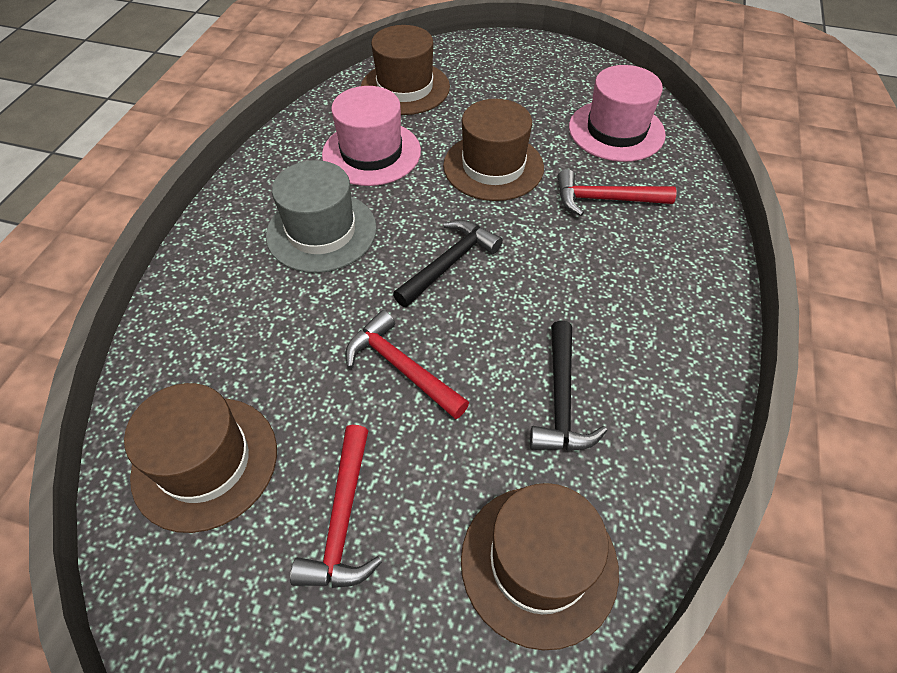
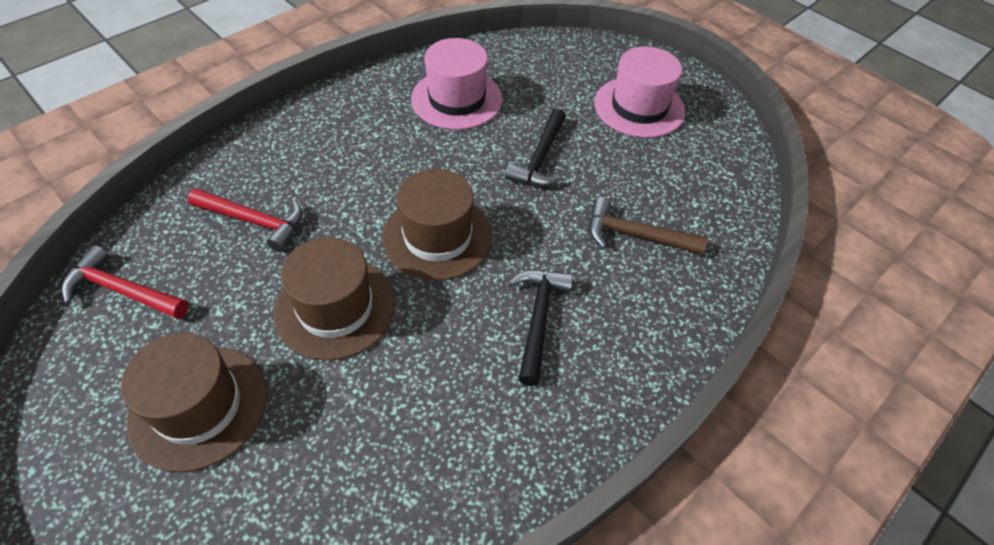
brown hammer: 0 -> 1
brown hat: 4 -> 3
grey hat: 1 -> 0
red hammer: 3 -> 2

